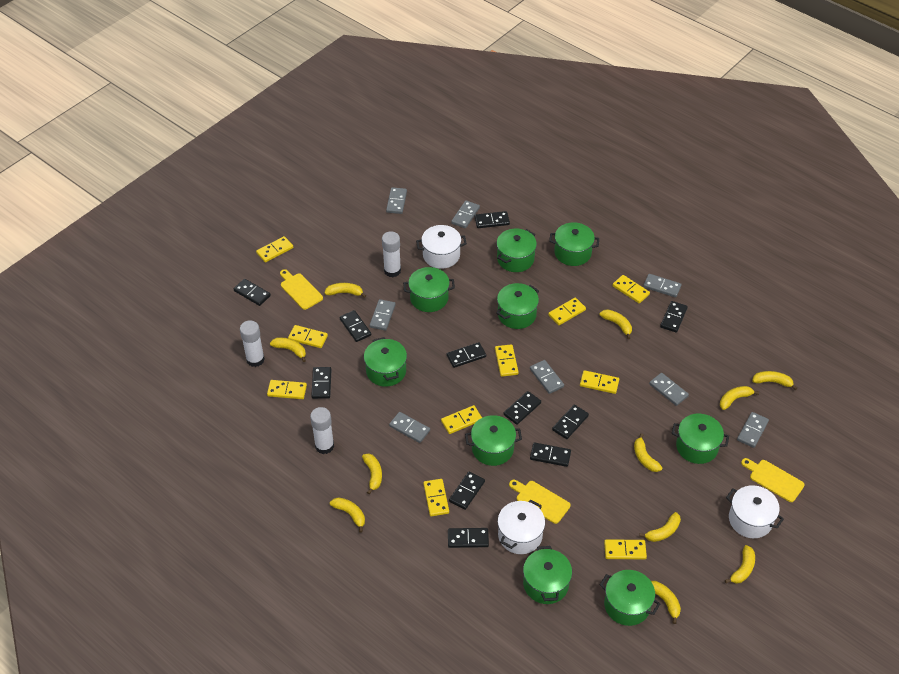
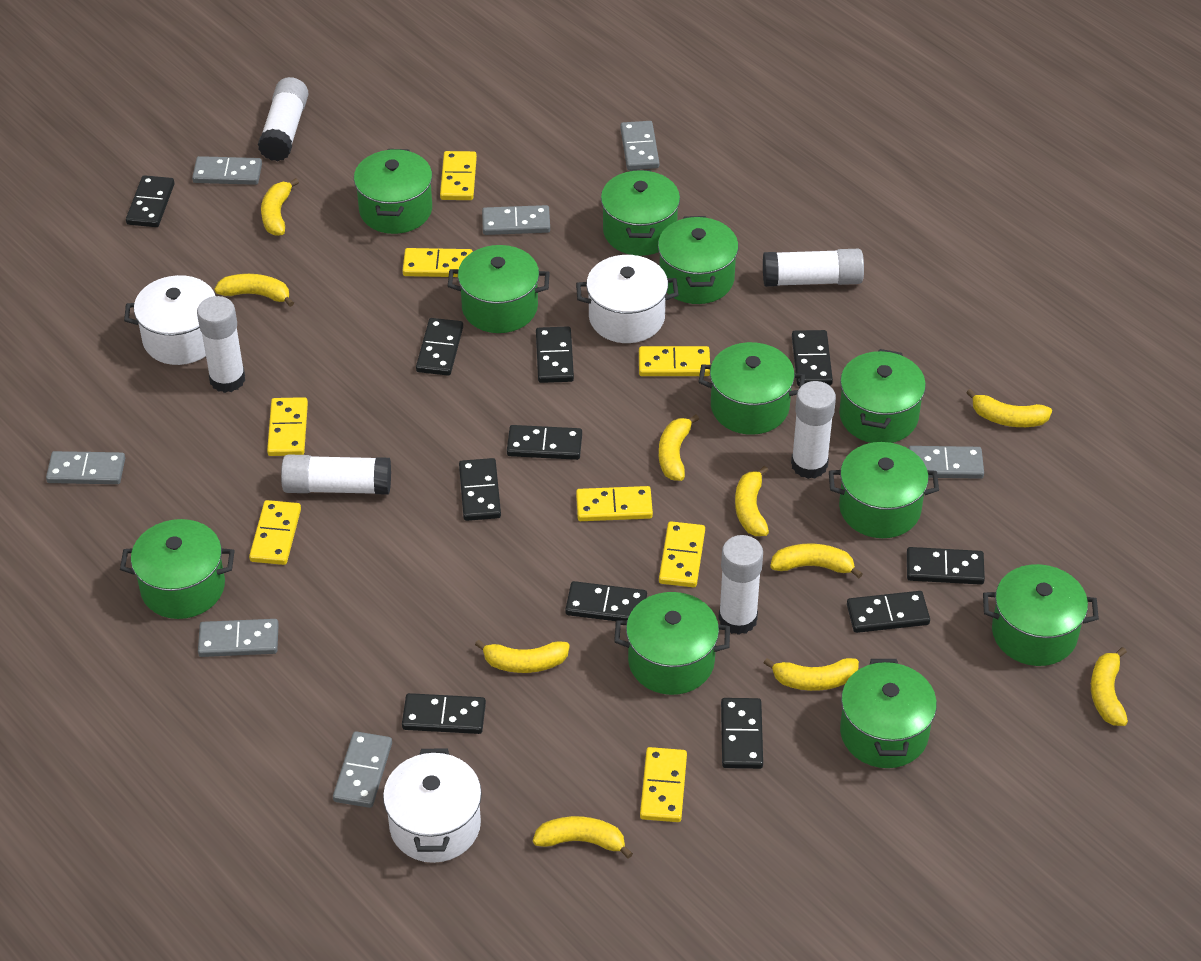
green pot: 9 -> 11
grey domino: 8 -> 7
white glue stick: 3 -> 6
yellow banana: 11 -> 10
yellow cutting board: 3 -> 0
yellow domino: 10 -> 8

